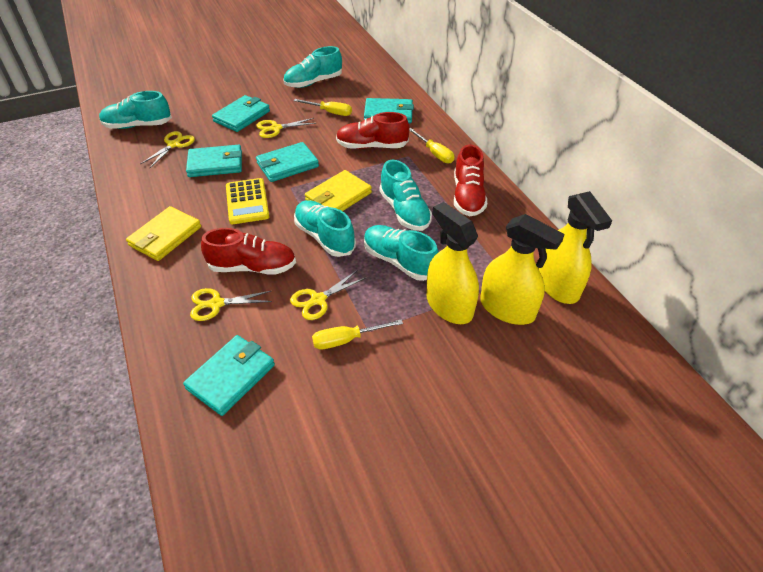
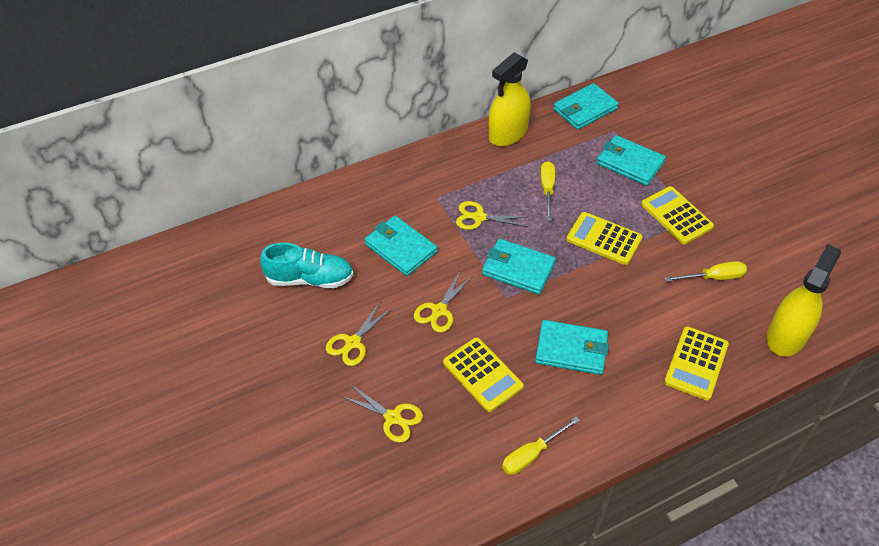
red shoe: 3 -> 0
turquoise shoe: 5 -> 1
yellow calculator: 1 -> 4
yellow spray bottle: 3 -> 2
yellow wallet: 2 -> 0

